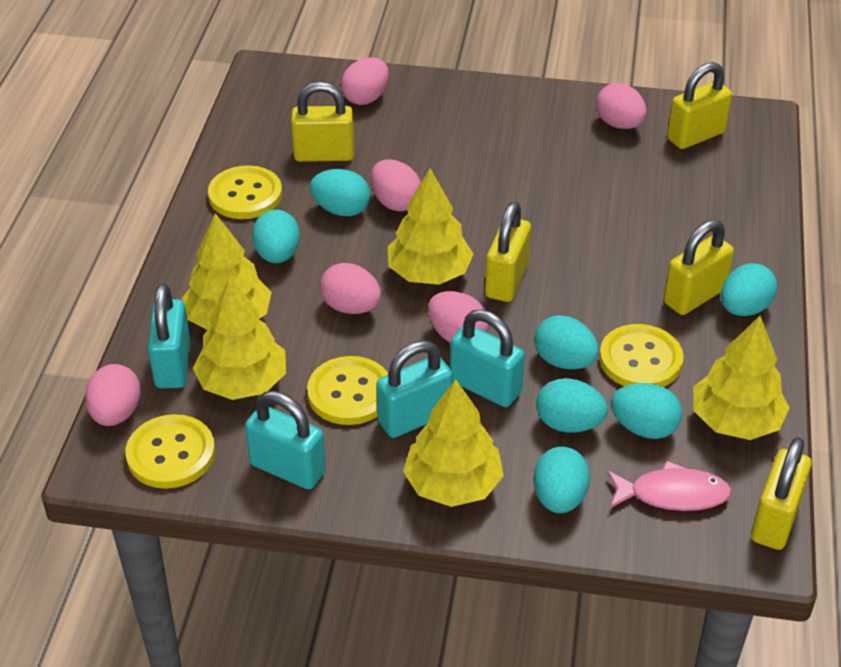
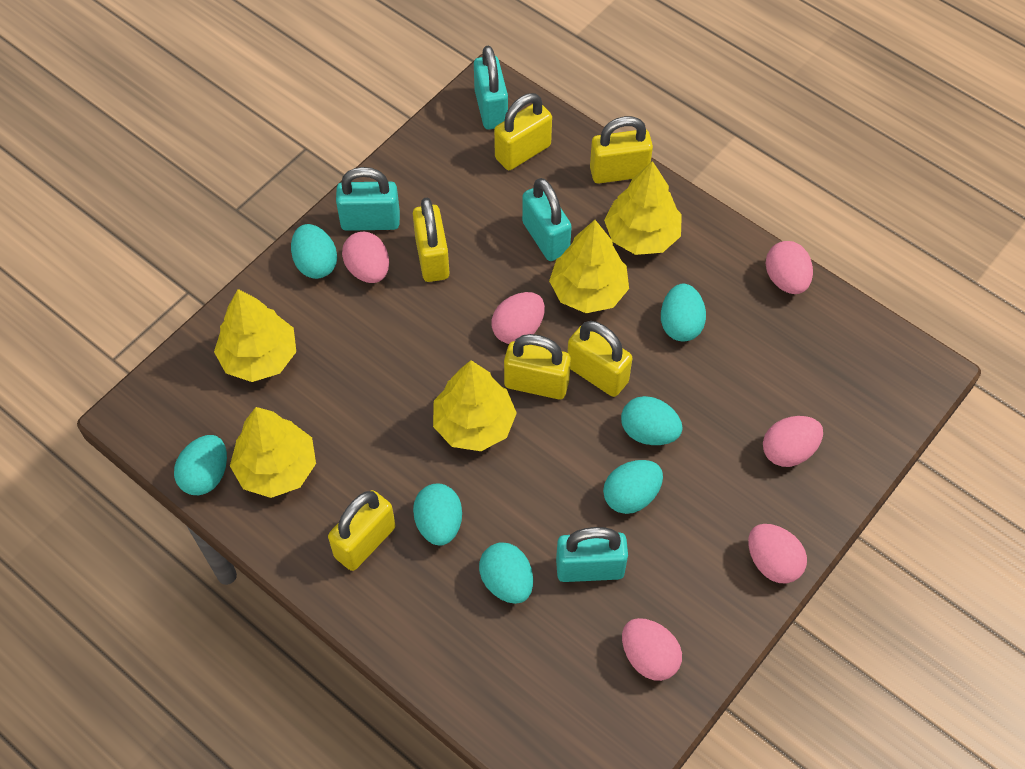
pink fish: 1 -> 0
yellow button: 4 -> 0
yellow padlock: 5 -> 6

